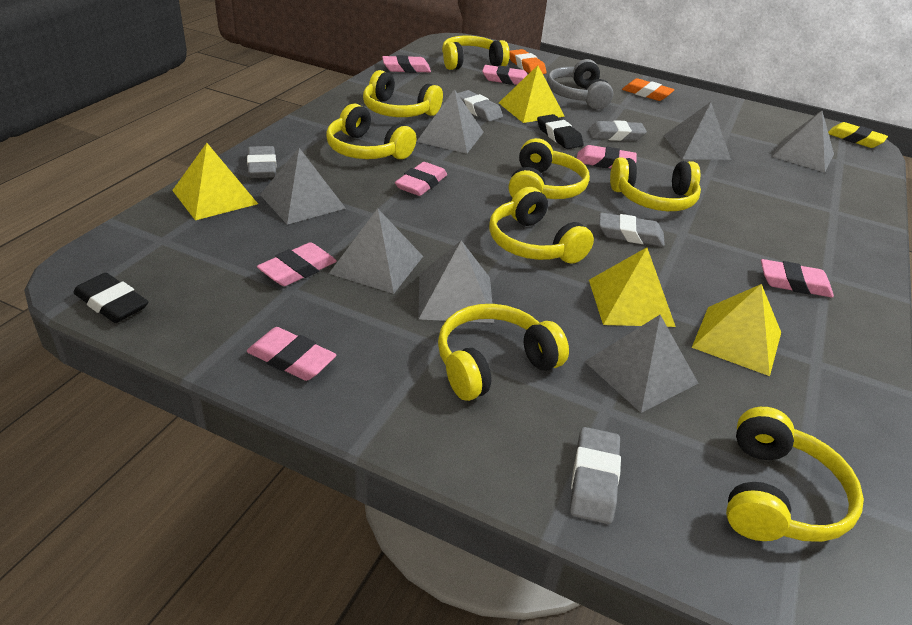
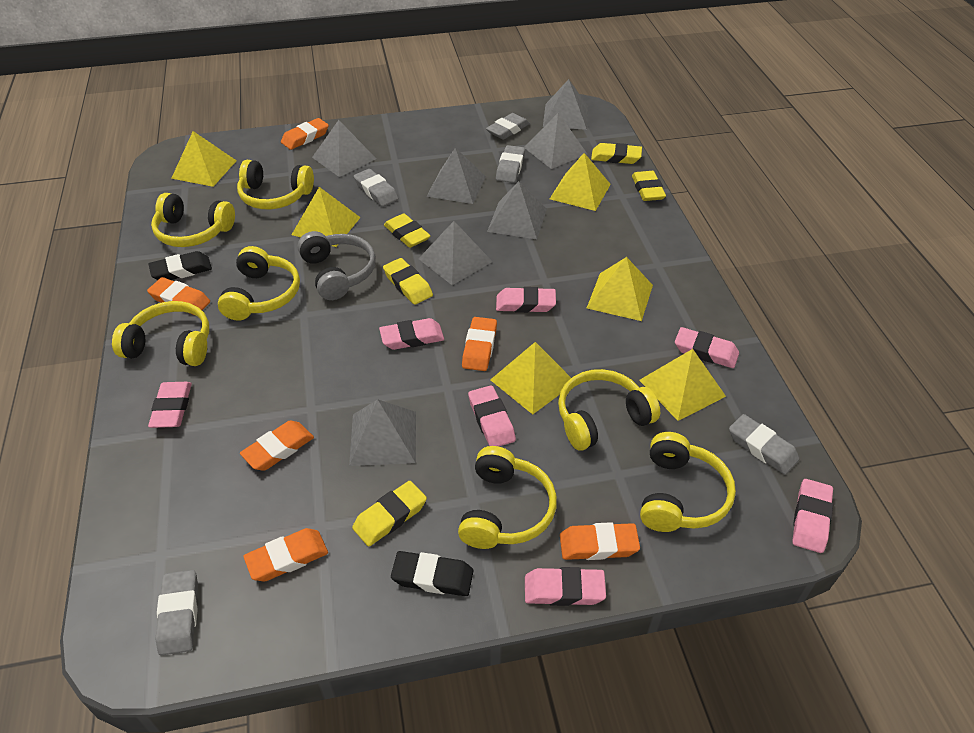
orange eraser: 2 -> 6
yellow eraser: 1 -> 5
yellow headphones: 8 -> 7
yellow pyramid: 4 -> 6

